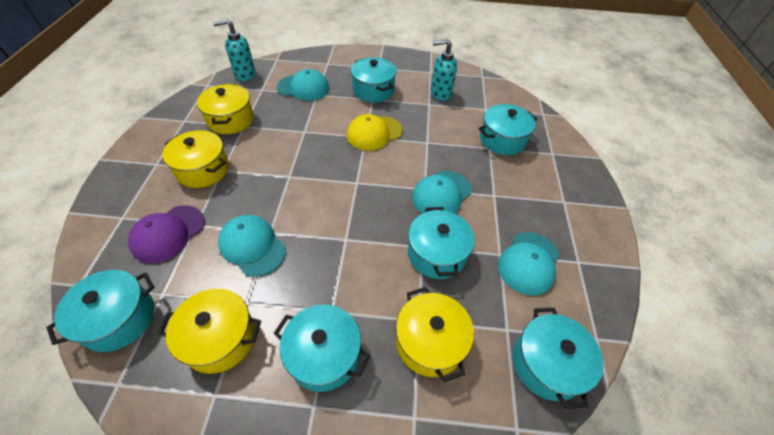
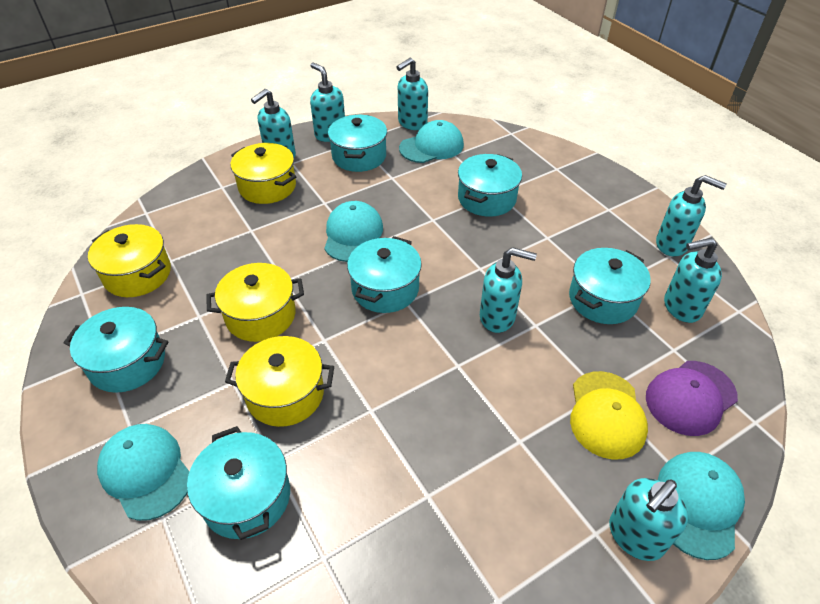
turquoise soap dispenser: 2 -> 7

